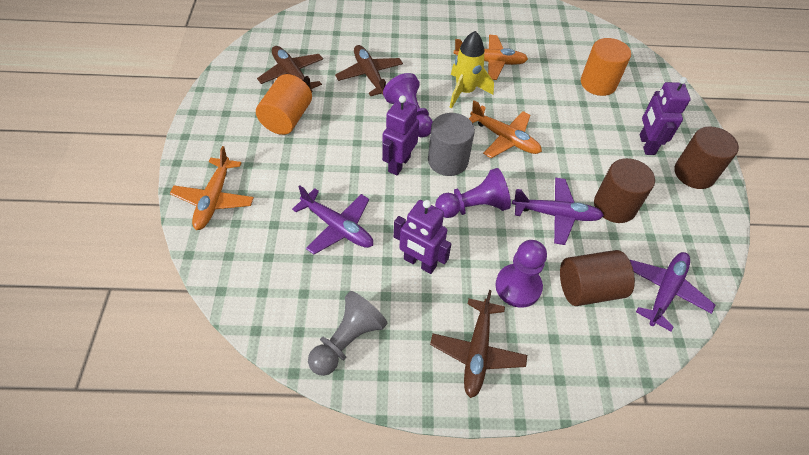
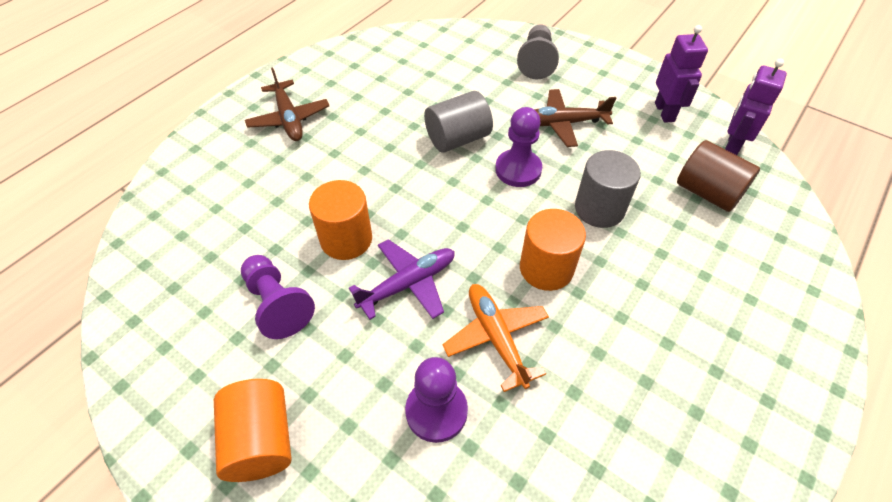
brown cylinder: 3 -> 1
brown plane: 3 -> 2
grey cylinder: 1 -> 2
orange cylinder: 2 -> 3
orange plane: 3 -> 1
purple plane: 3 -> 1
purple robot: 3 -> 2
yellow rocket: 1 -> 0

